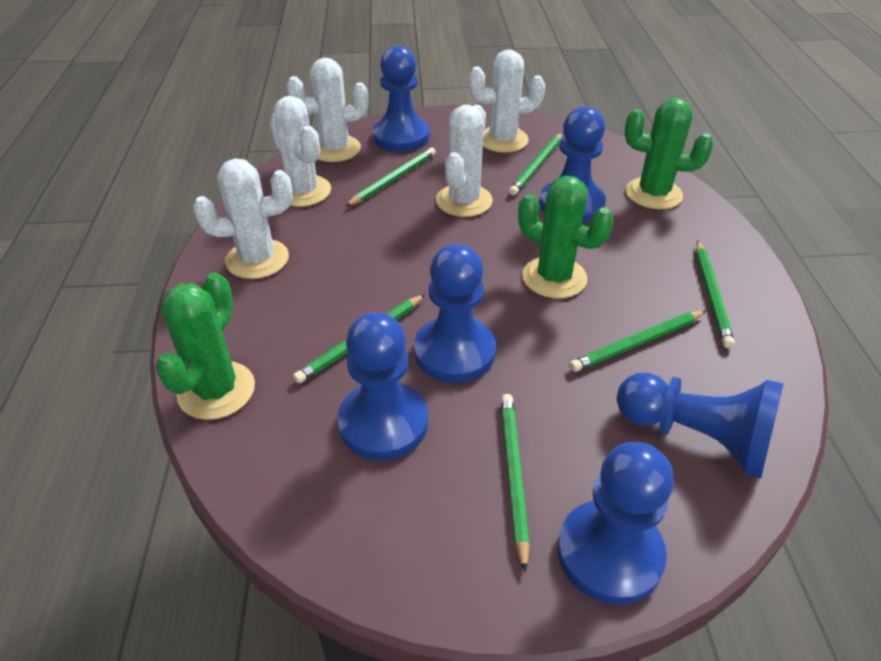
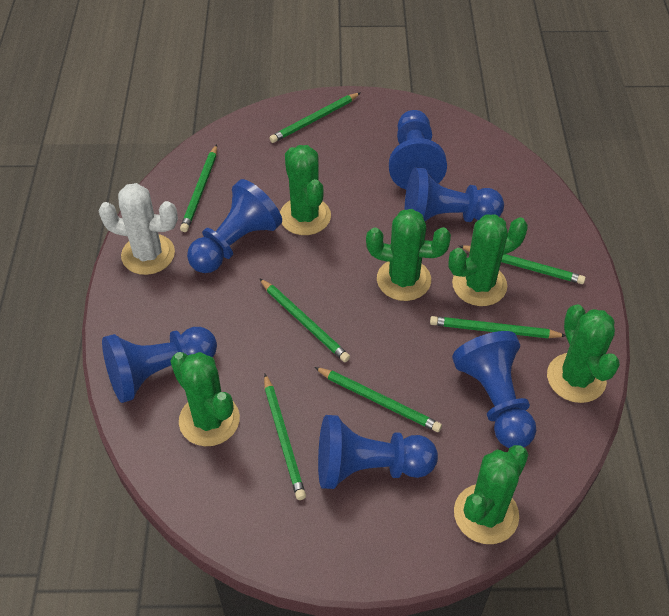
green cactus: 3 -> 6
green pencil: 6 -> 7
white cactus: 5 -> 1

